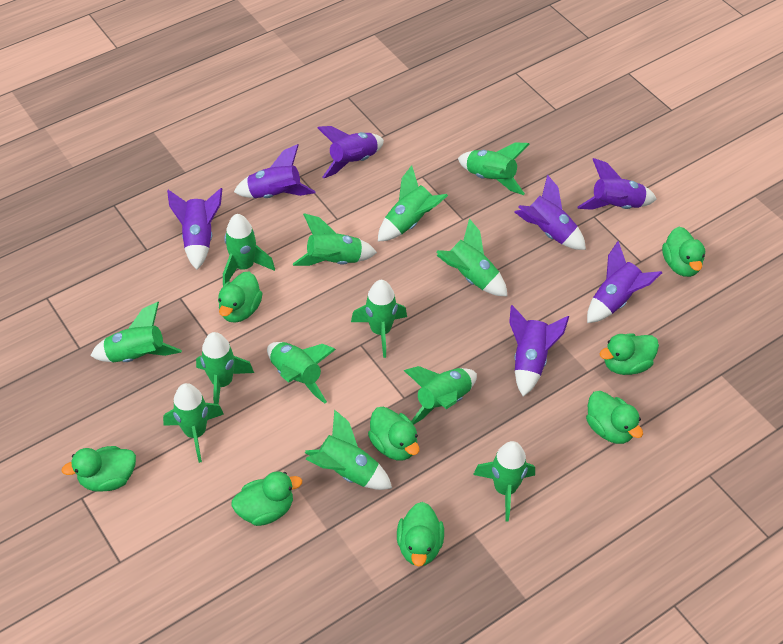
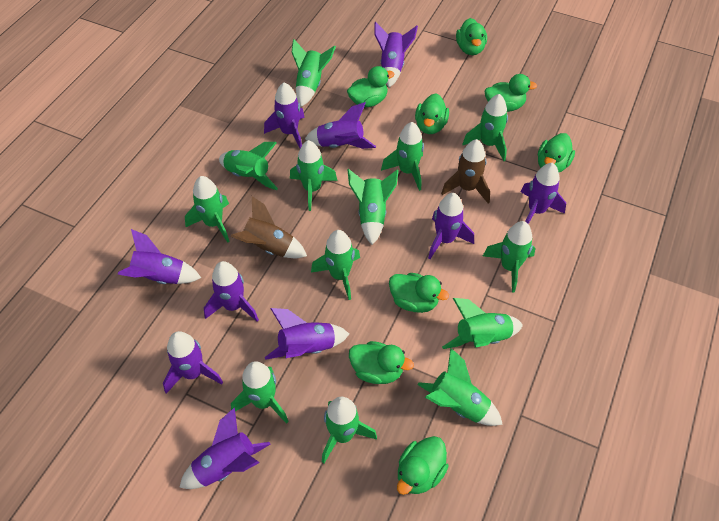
brown rocket: 0 -> 2
purple rocket: 7 -> 10

